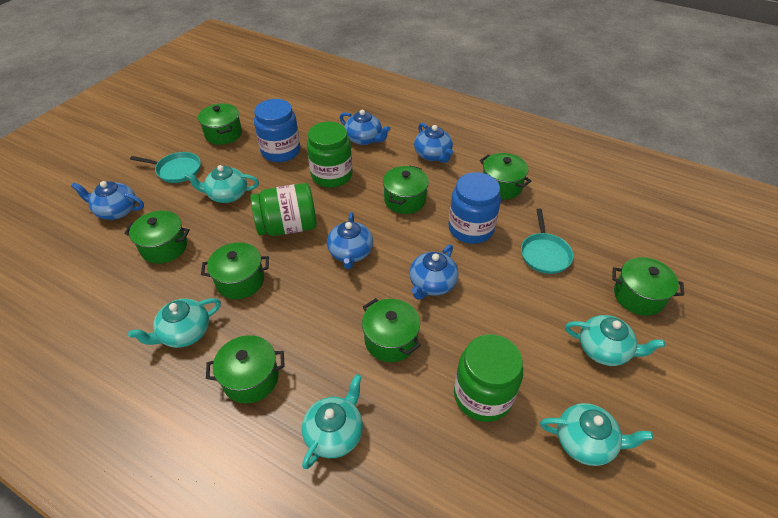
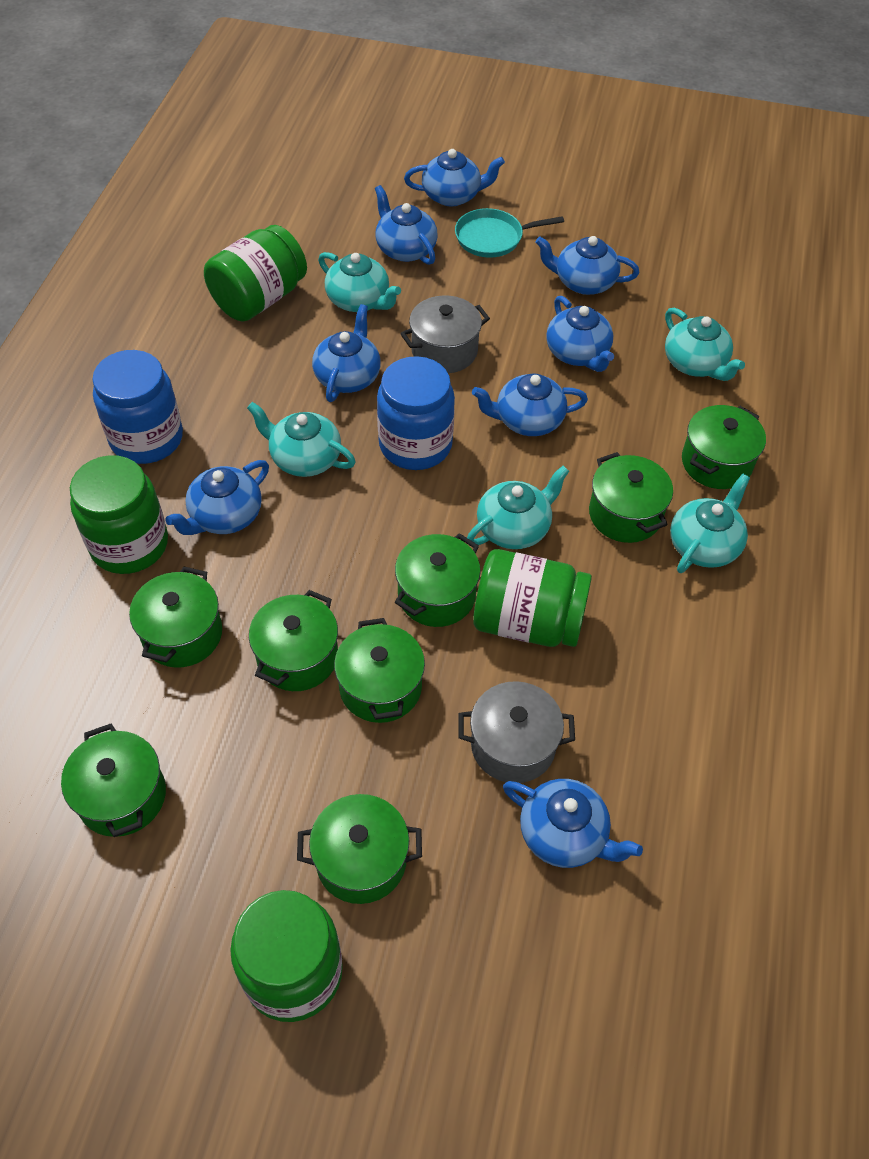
blue teapot: 5 -> 8
green jar: 3 -> 4
grey pot: 0 -> 2
turquoise pan: 2 -> 1

